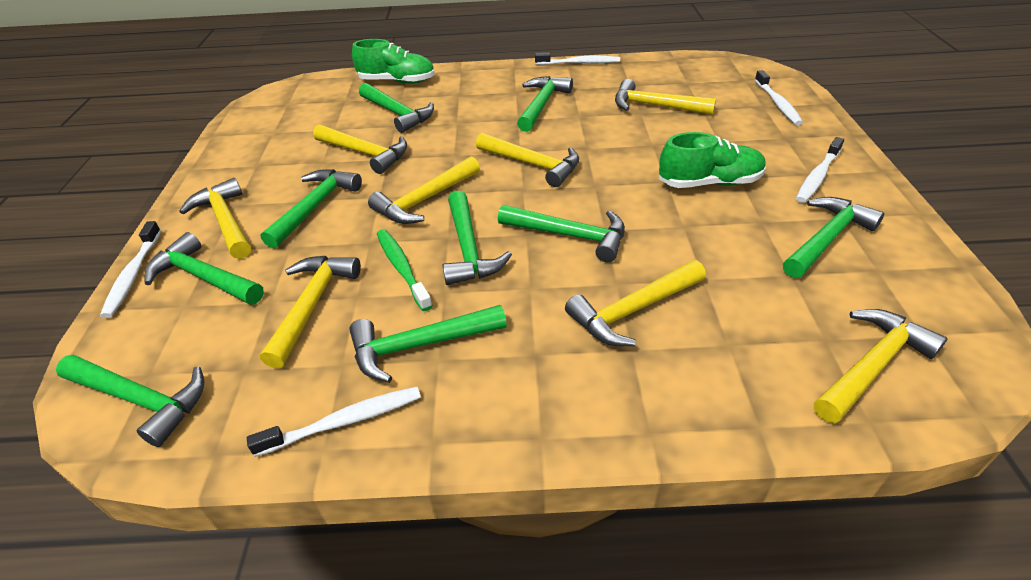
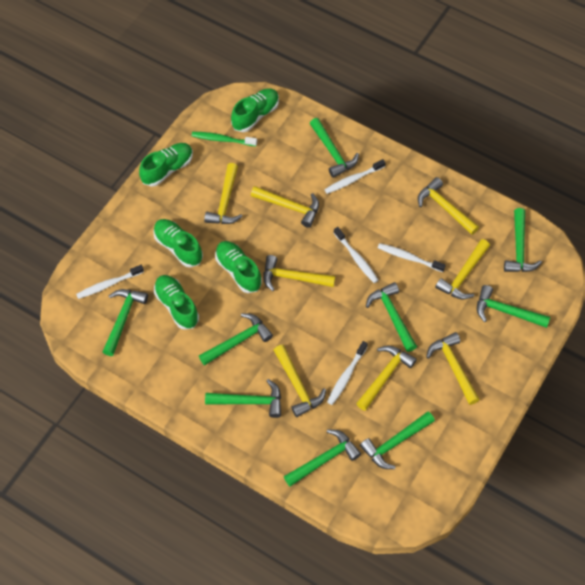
green shoe: 2 -> 5

